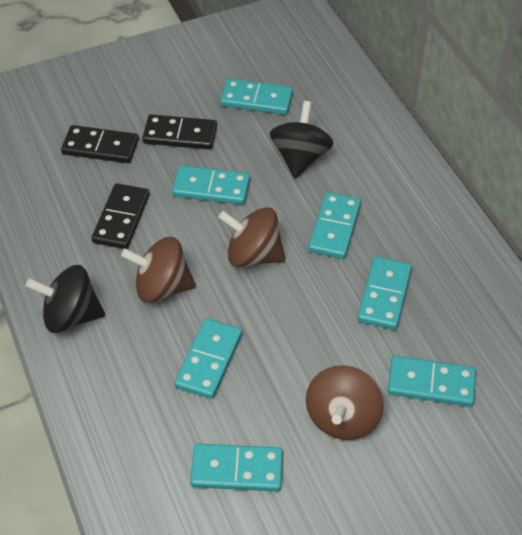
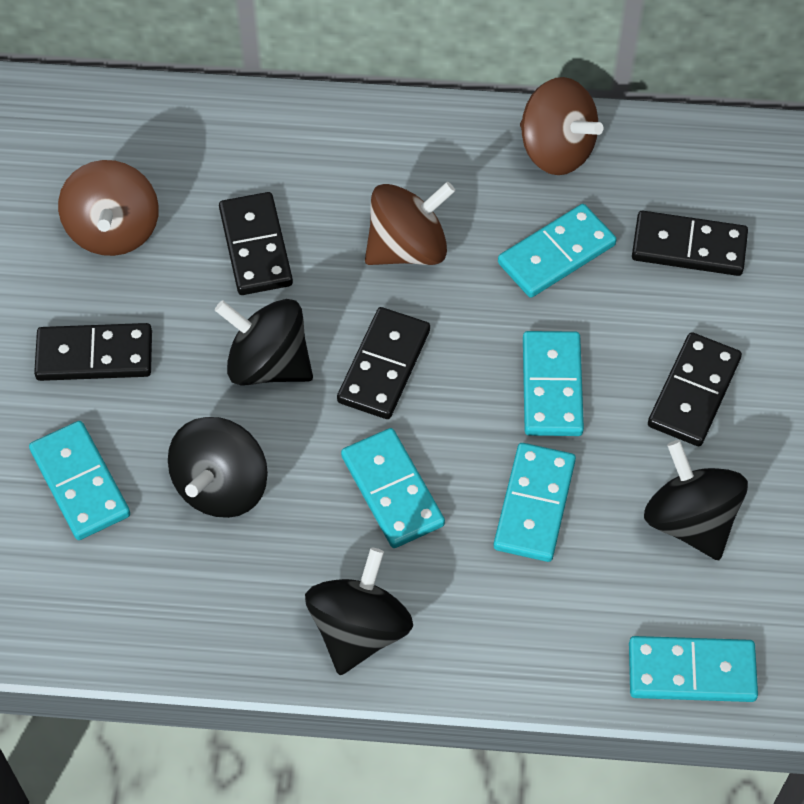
black domino: 3 -> 5
black spinning top: 2 -> 4
turquoise domino: 7 -> 6

